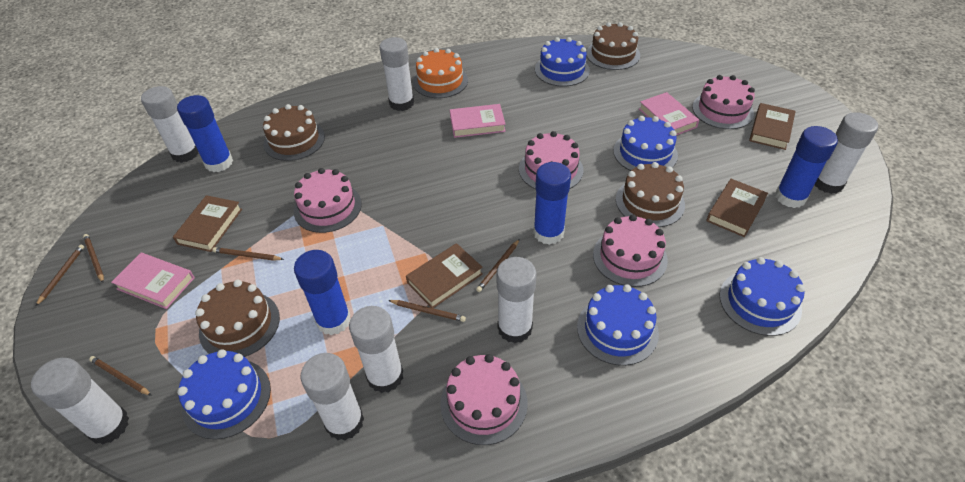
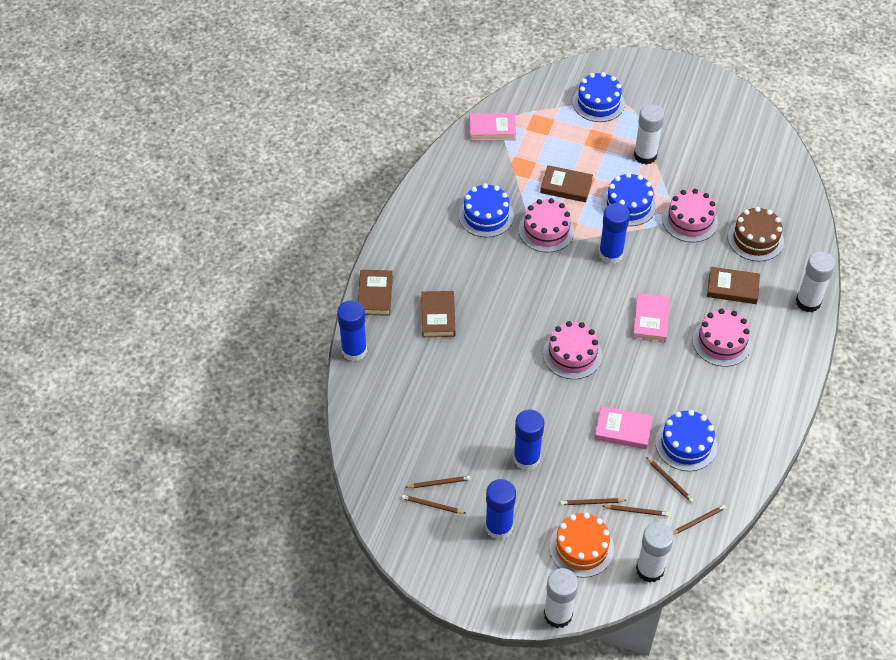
blue cake: 5 -> 4
brown cake: 4 -> 1
pink cake: 5 -> 4
white glue stick: 7 -> 4

